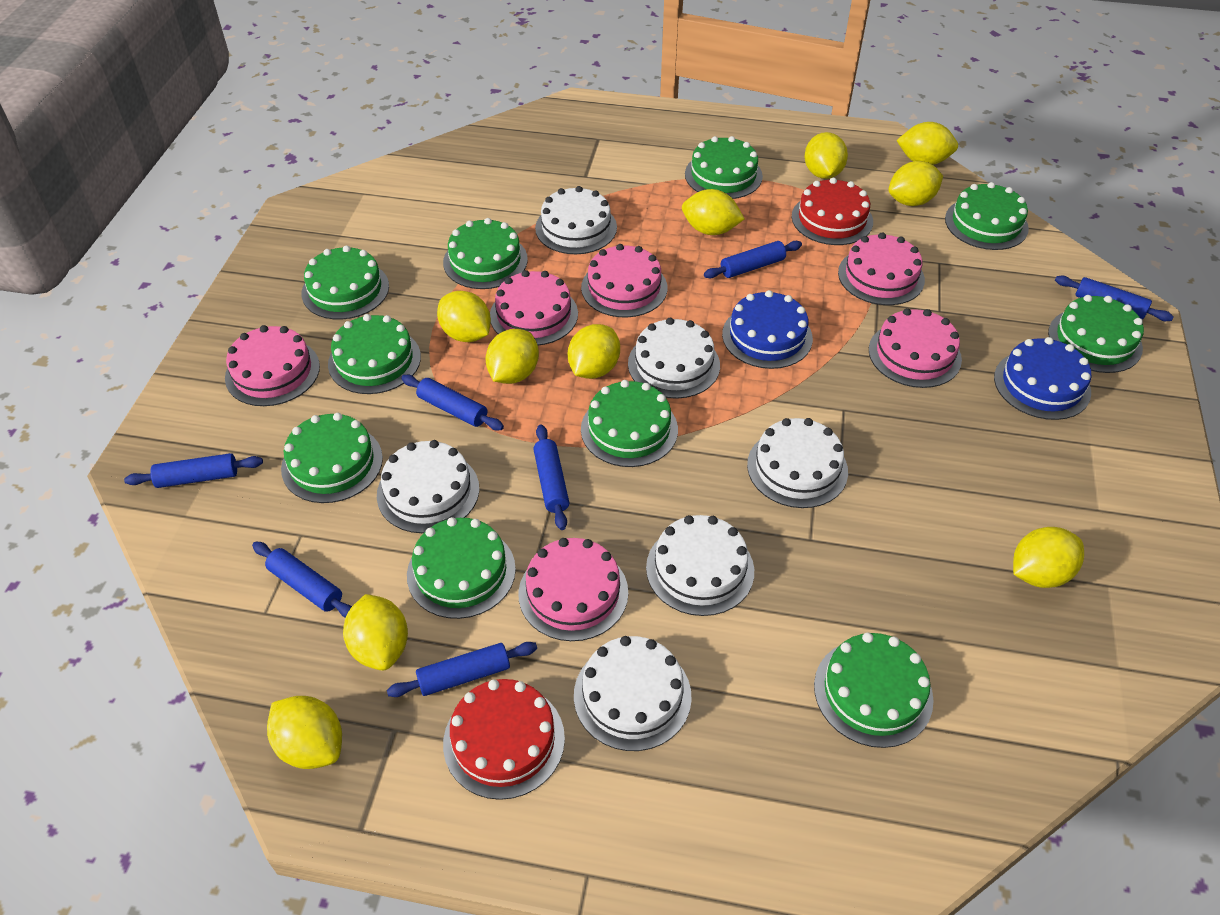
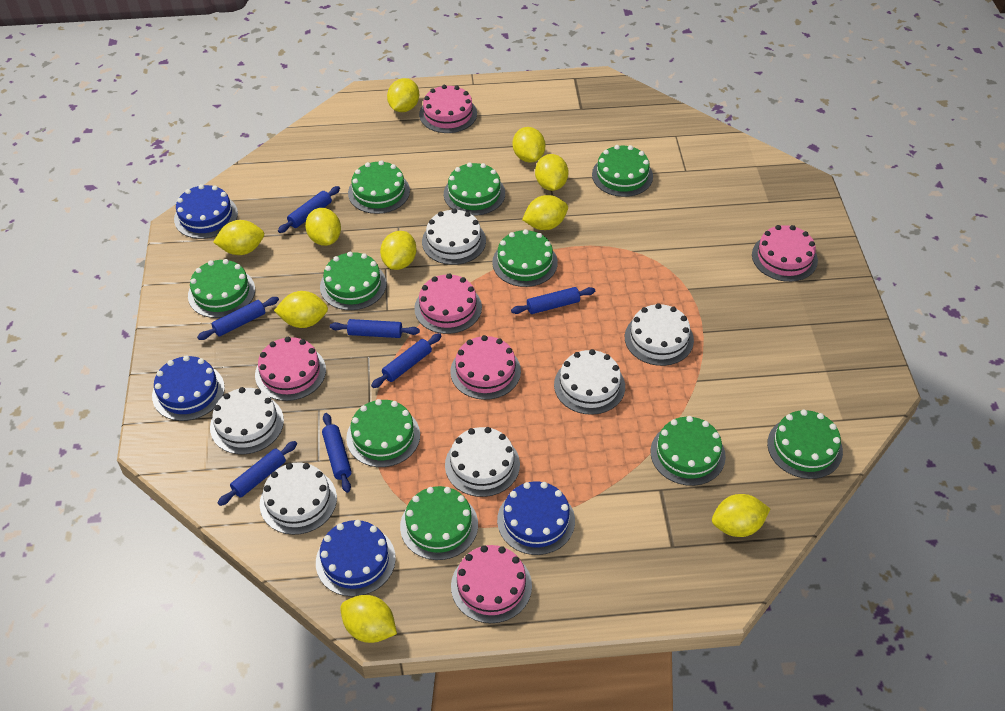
blue cake: 2 -> 4
red cake: 2 -> 0

